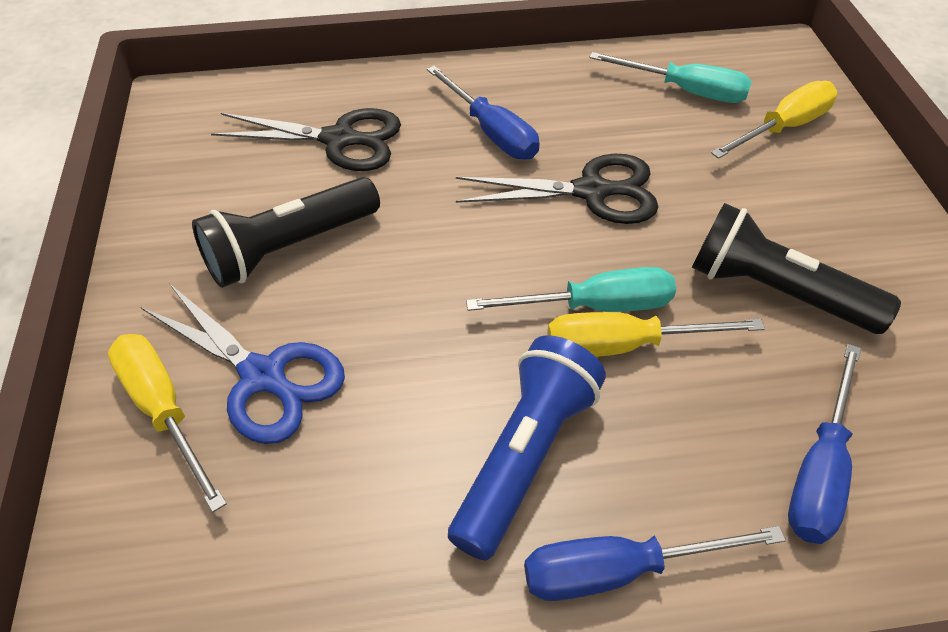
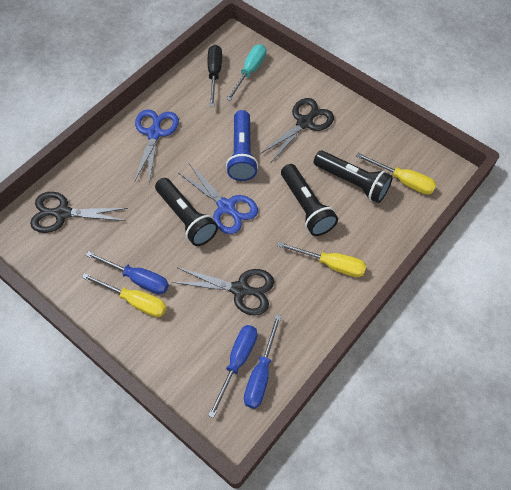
black flashlight: 2 -> 3
black scissors: 2 -> 3
black screwdriver: 0 -> 1
blue scissors: 1 -> 2
turquoise screwdriver: 2 -> 1

